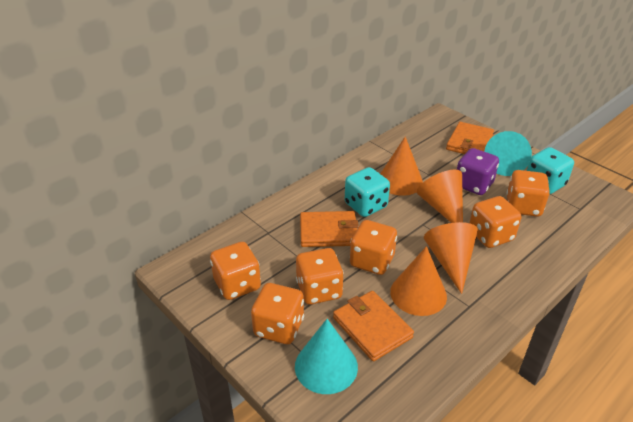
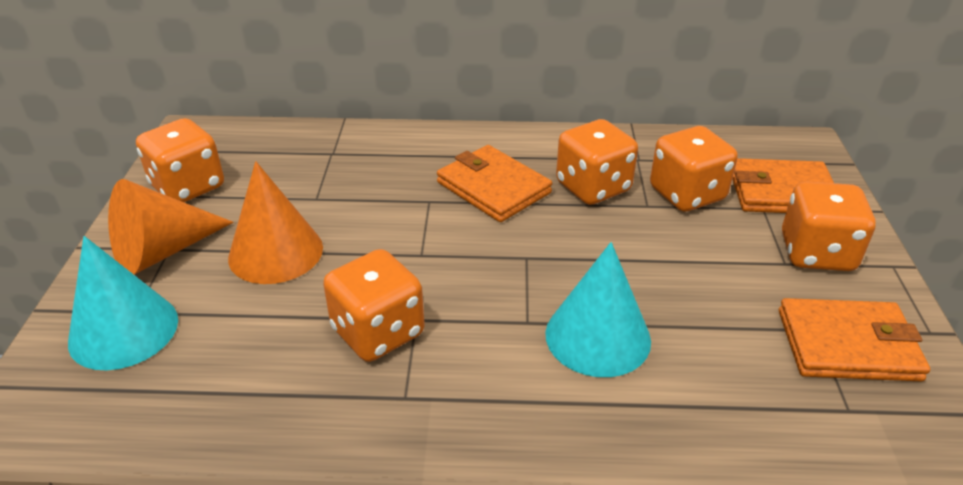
orange cone: 4 -> 2
orange dice: 6 -> 5
purple dice: 1 -> 0
turquoise dice: 2 -> 0

